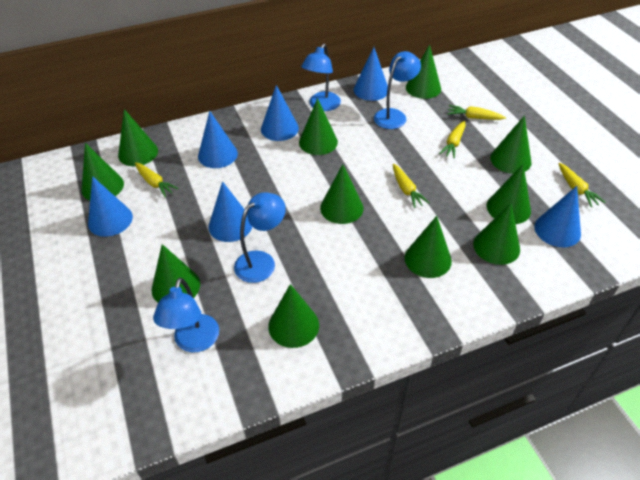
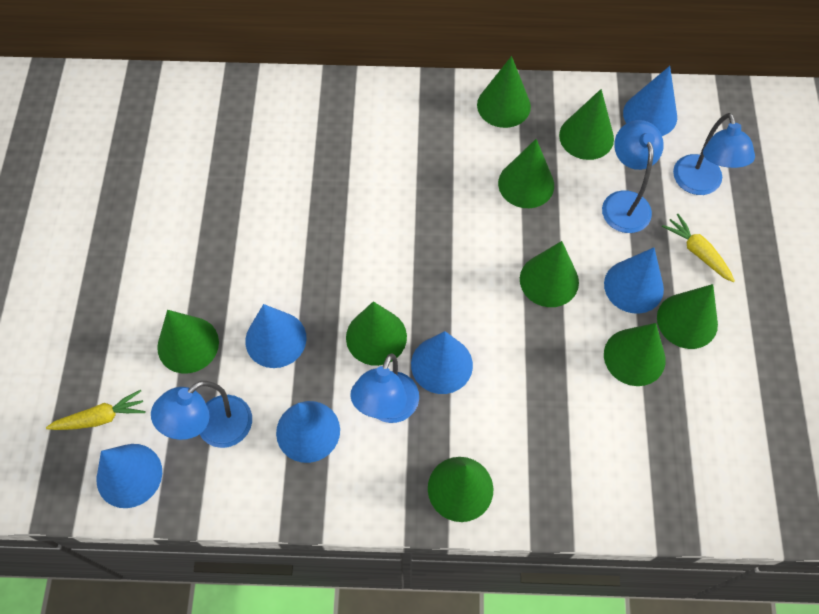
green cone: 11 -> 9
yellow carrot: 5 -> 2

